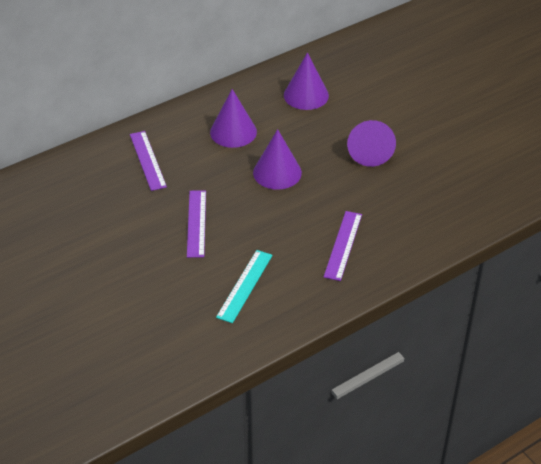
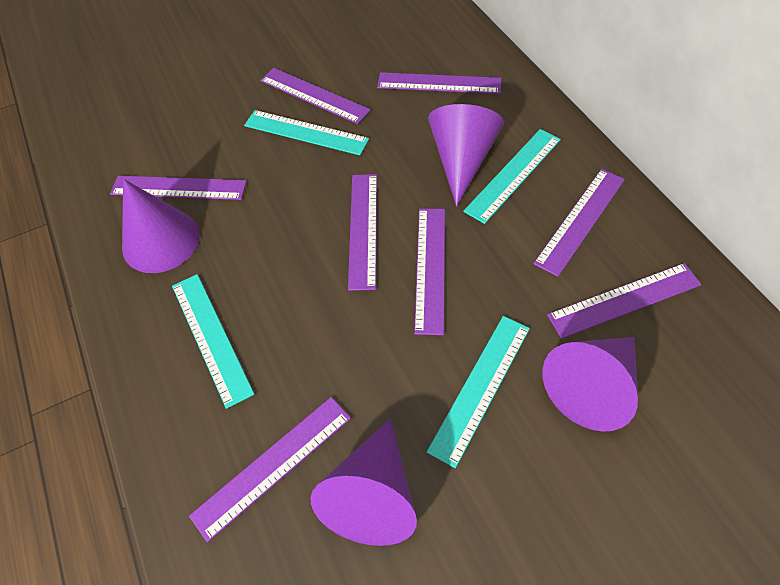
purple ruler: 3 -> 8
turquoise ruler: 1 -> 4

